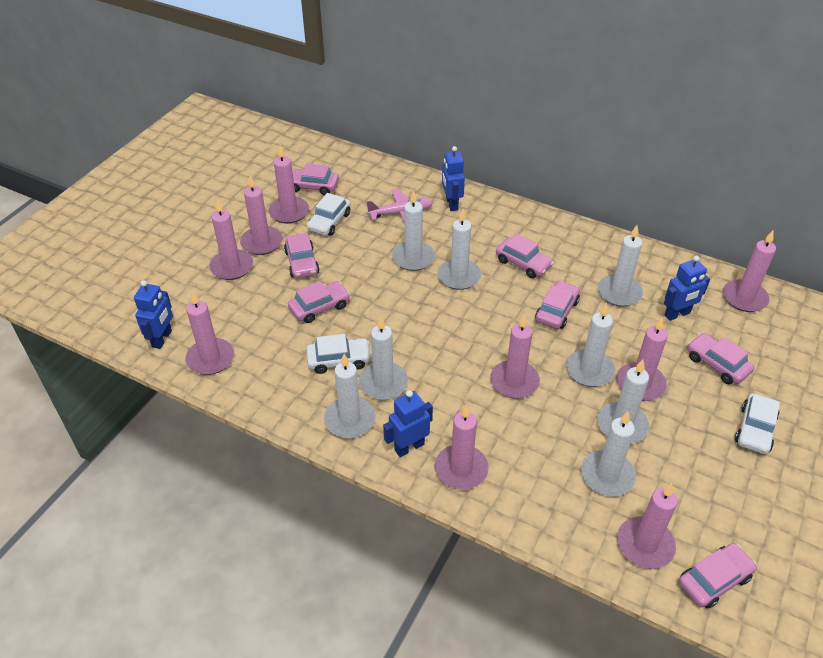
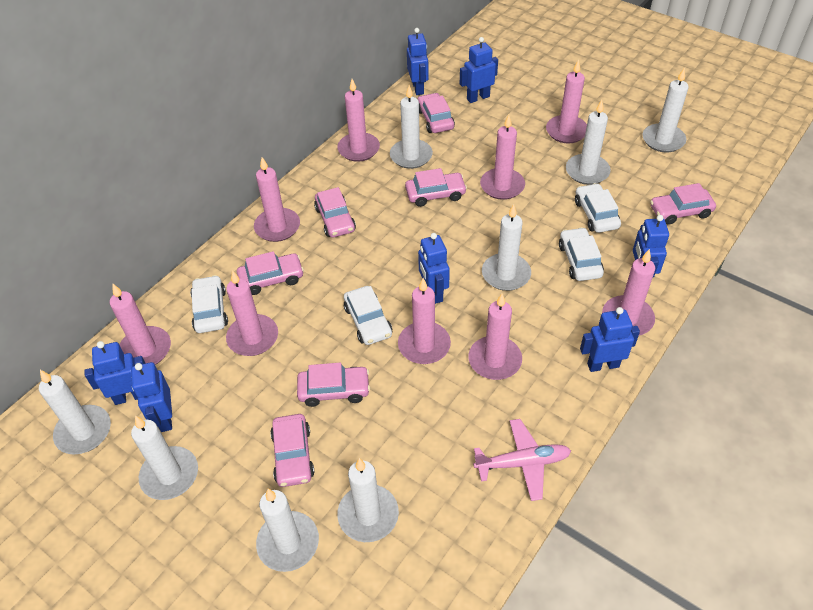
blue robot: 4 -> 7
white car: 3 -> 4

